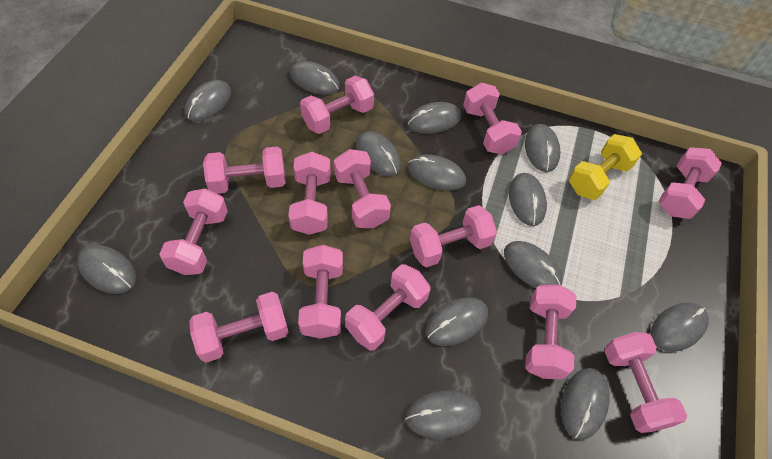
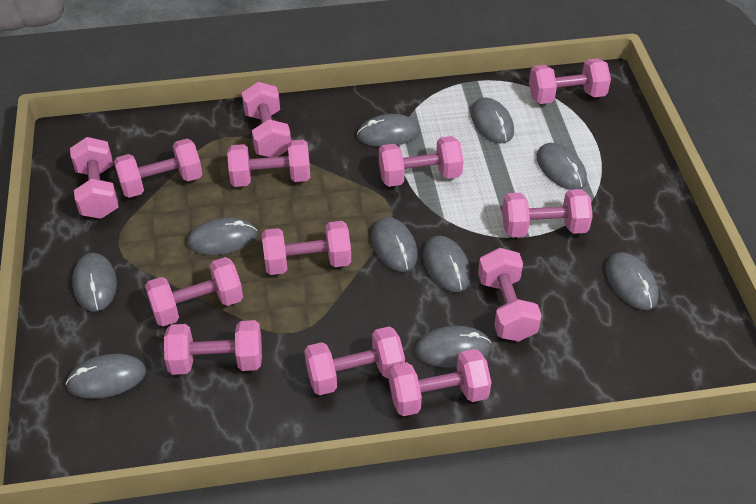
grey mouse: 13 -> 10
yellow dumbbell: 1 -> 0

